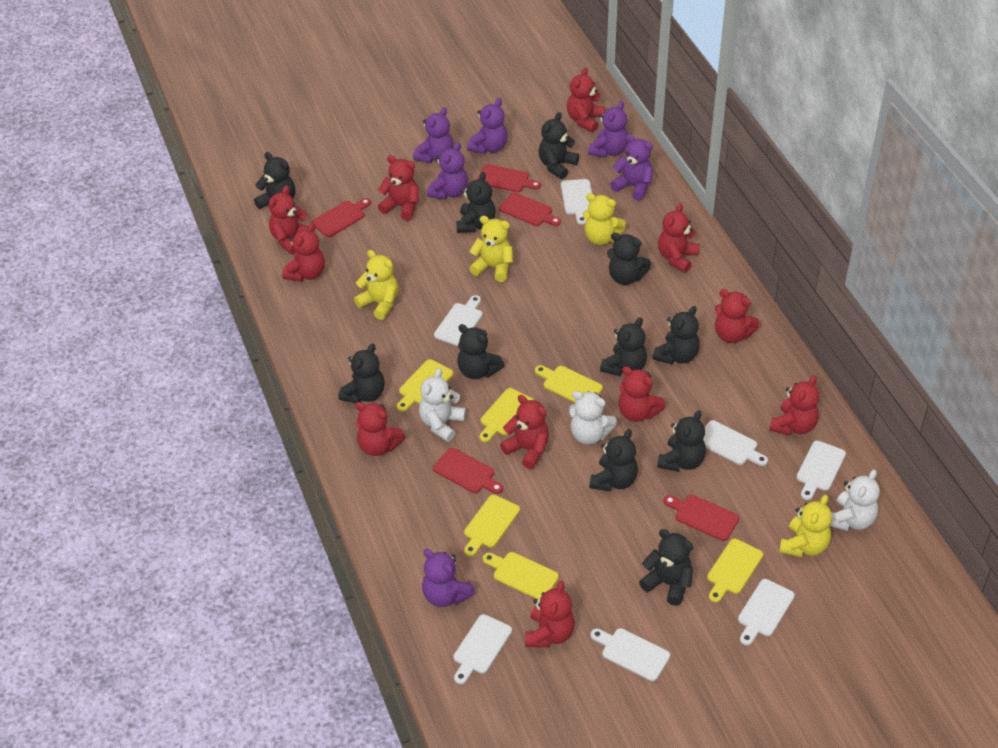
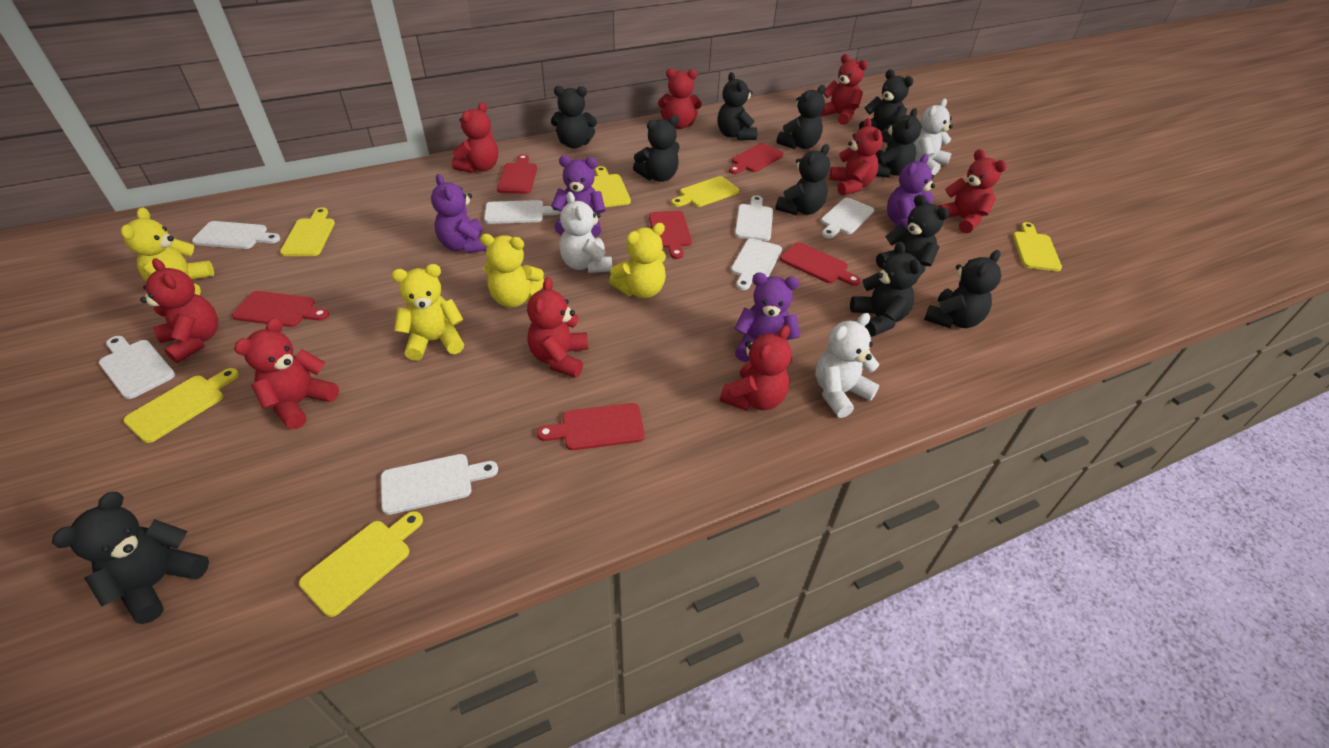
purple teddy bear: 6 -> 4
red cutting board: 5 -> 6
red teddy bear: 11 -> 9

